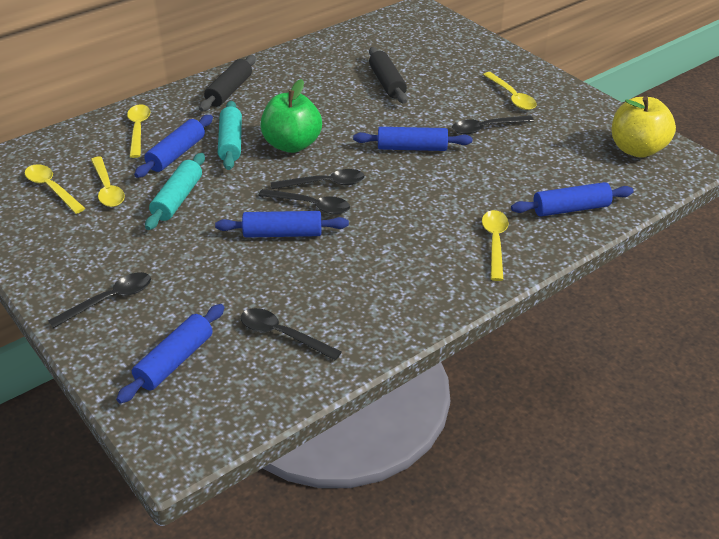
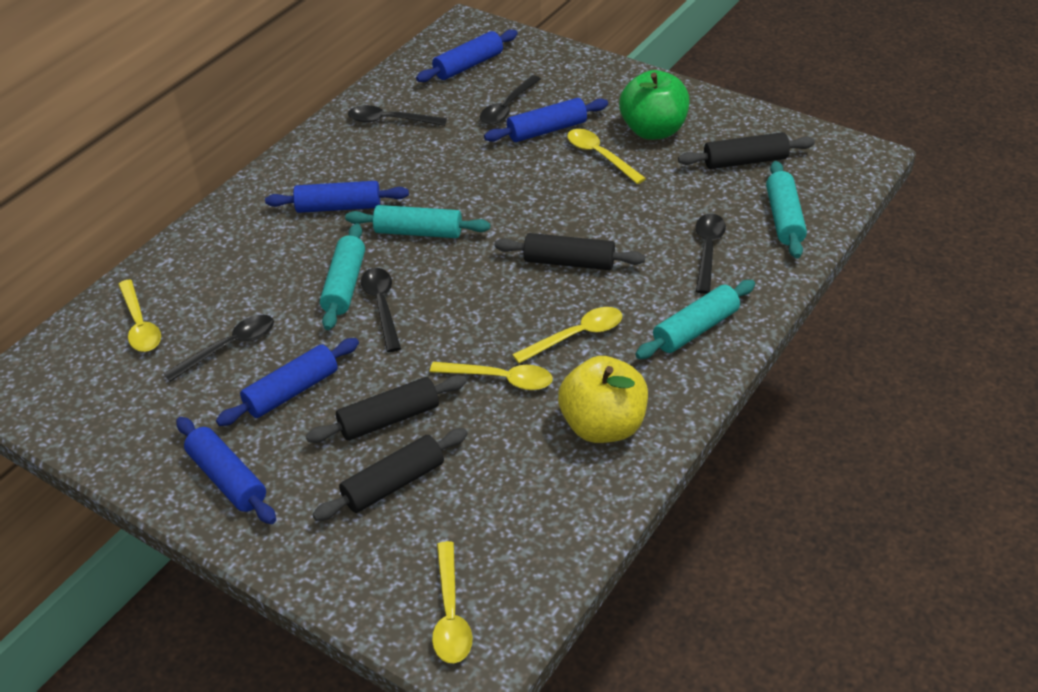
black rolling pin: 2 -> 4
turquoise rolling pin: 2 -> 4

